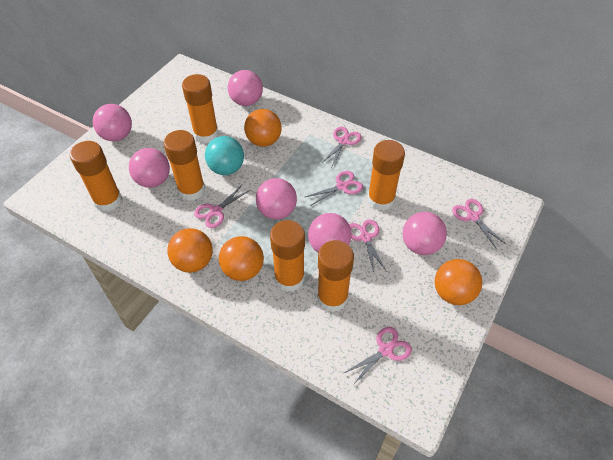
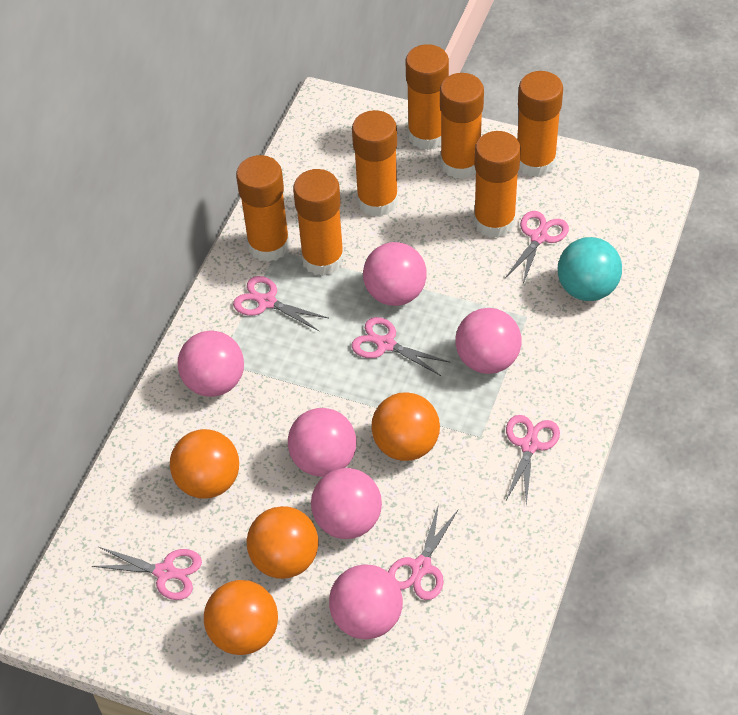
orange glue stick: 6 -> 7

